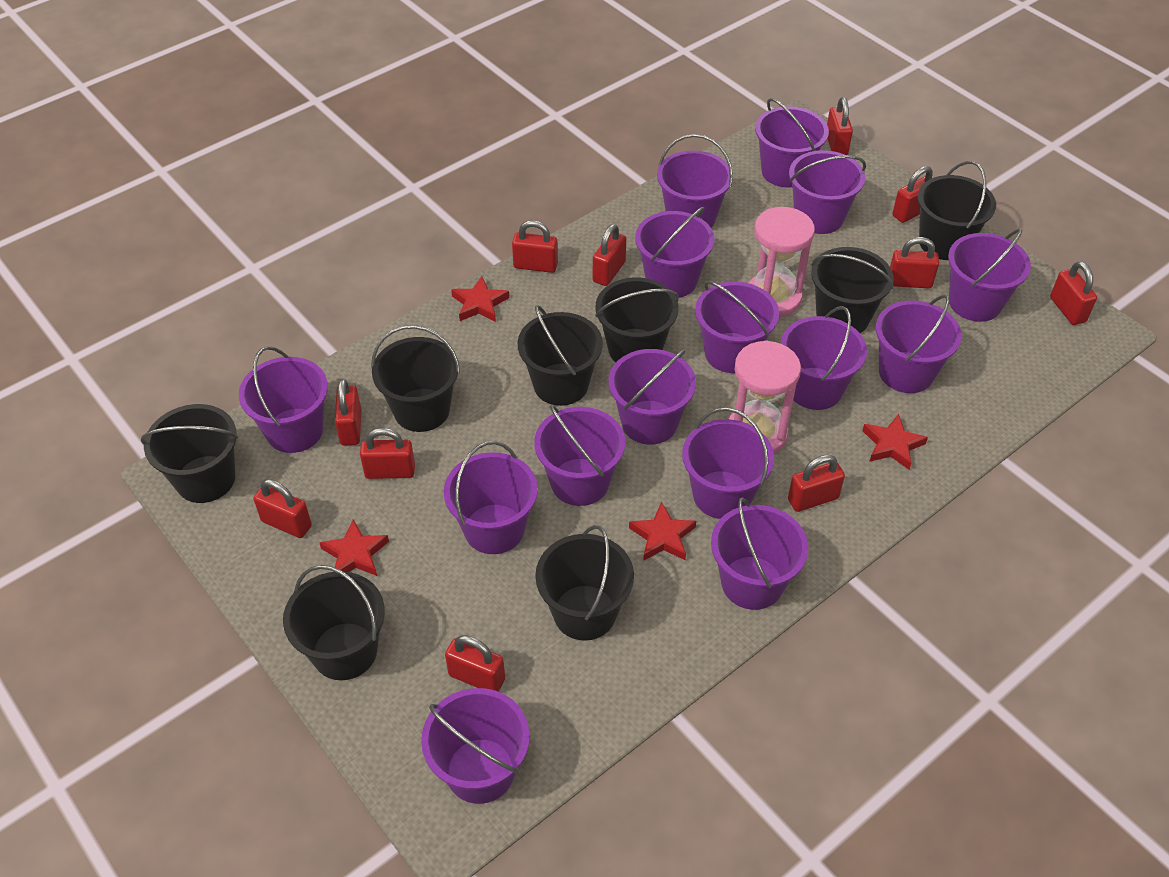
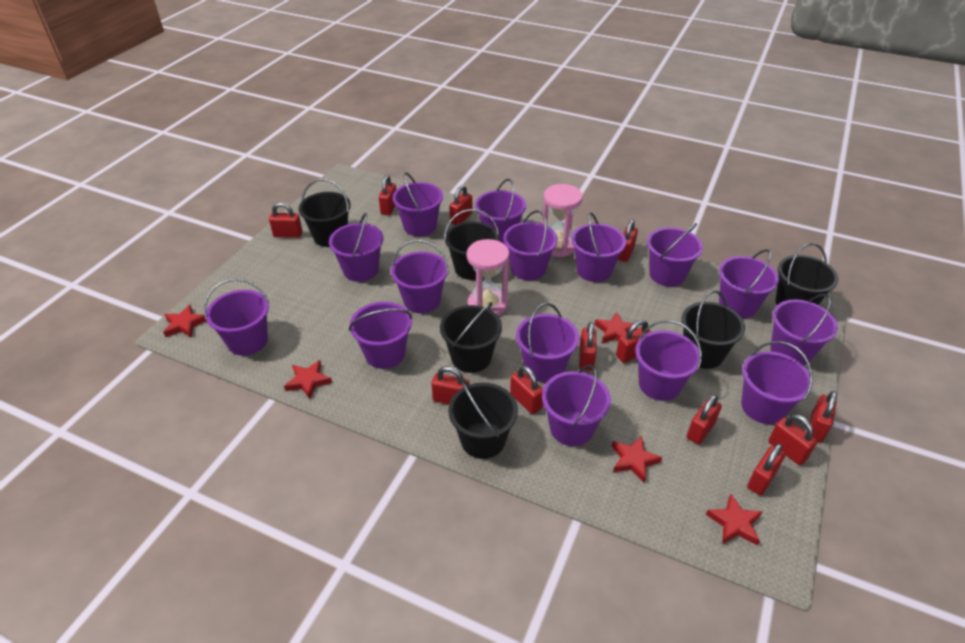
black bucket: 8 -> 6
red padlock: 11 -> 12
red star: 4 -> 5

